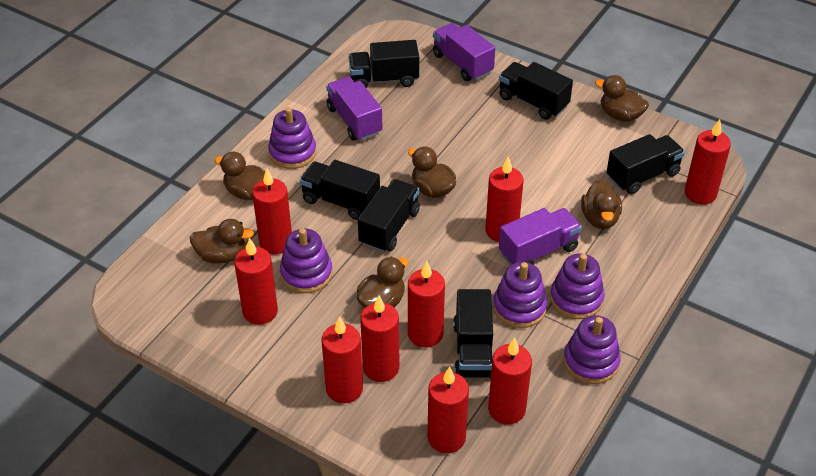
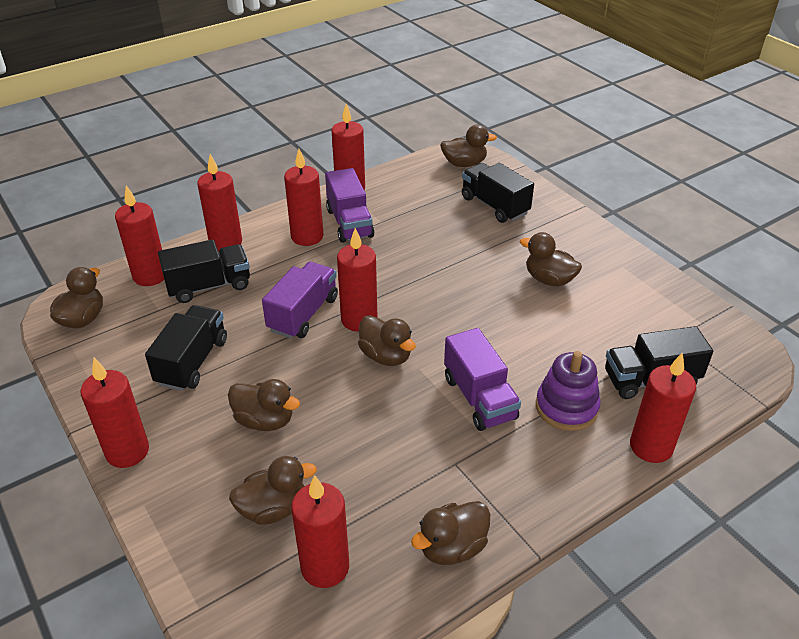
black truck: 6 -> 4
brown duck: 6 -> 7
purple stacking toy: 5 -> 1
red candle: 9 -> 8

